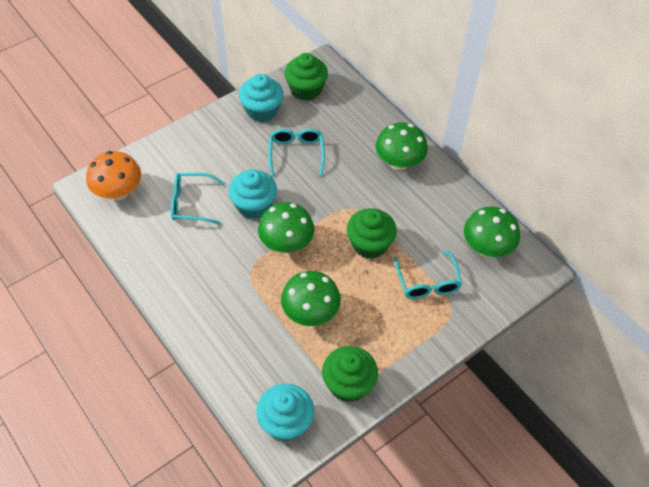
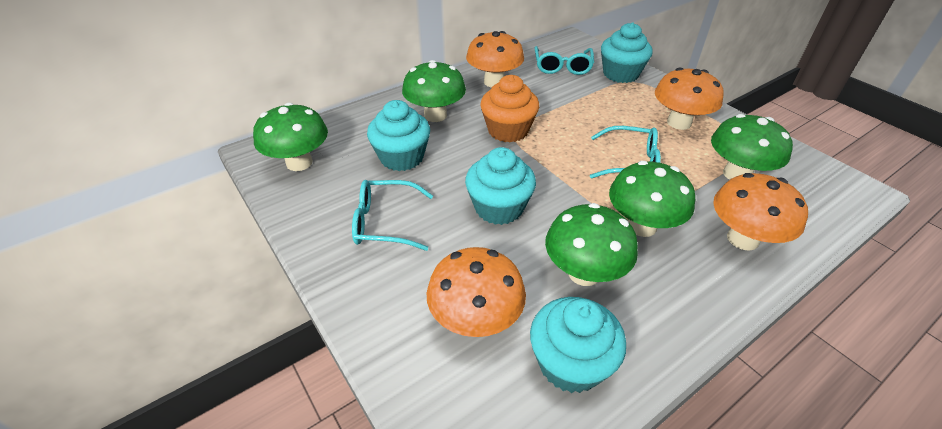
green cupcake: 3 -> 0
green mushroom: 4 -> 5
orange cupcake: 0 -> 1
orange mushroom: 1 -> 4
turquoise cupcake: 3 -> 4

